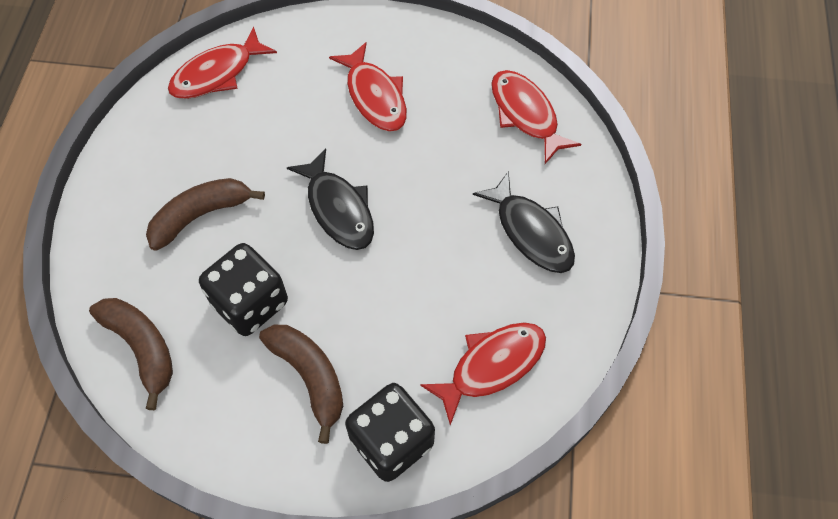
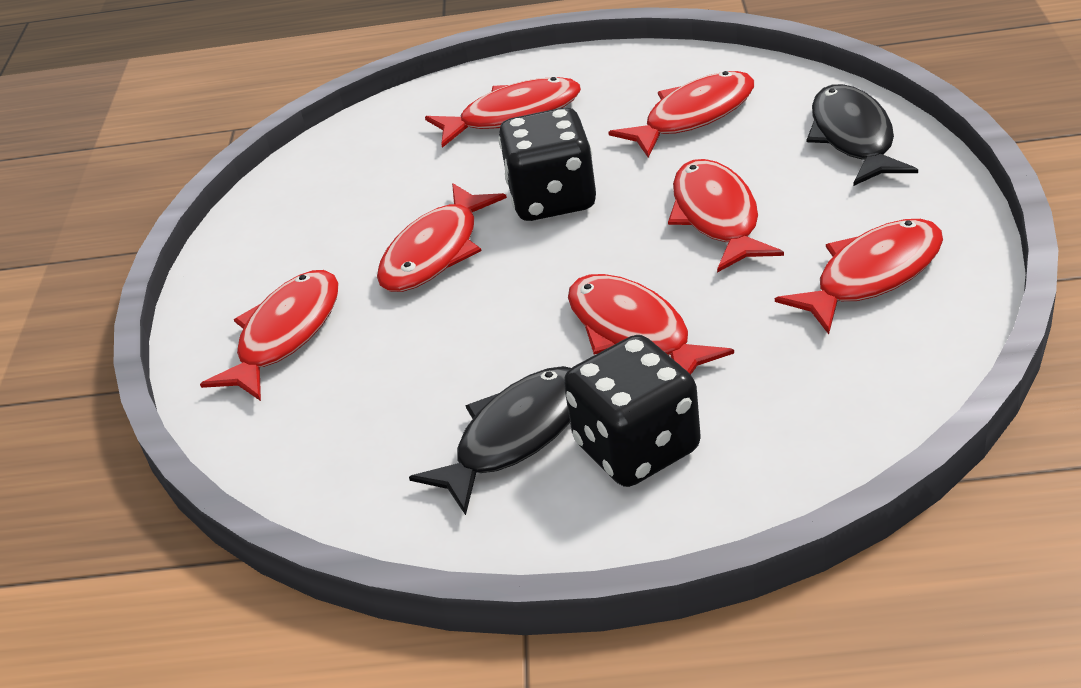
brown banana: 3 -> 0
red fish: 4 -> 7

